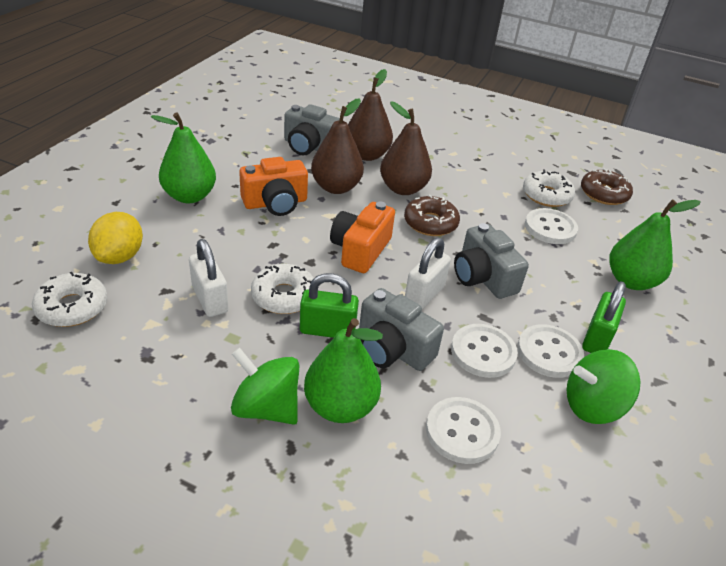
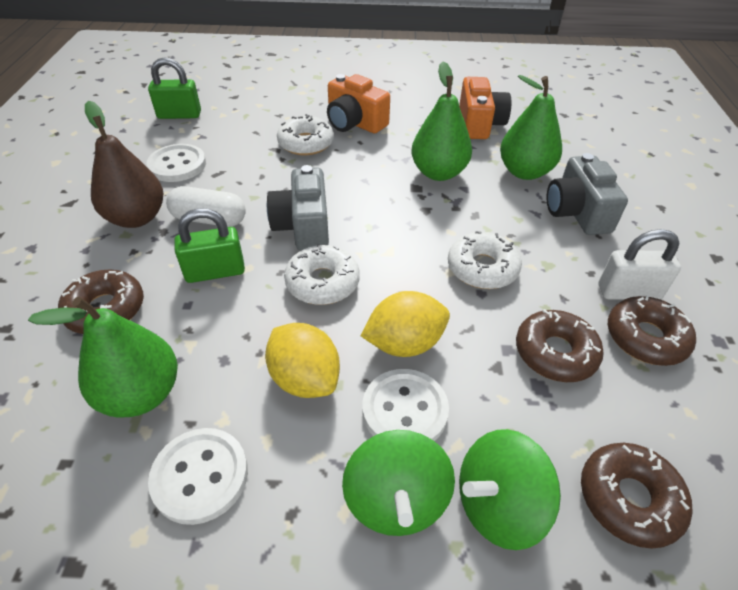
brown donut: 2 -> 4
brown pear: 3 -> 1
grey camera: 3 -> 2
white button: 4 -> 3
white capsule: 0 -> 1
white padlock: 2 -> 1
yellow lemon: 1 -> 2

